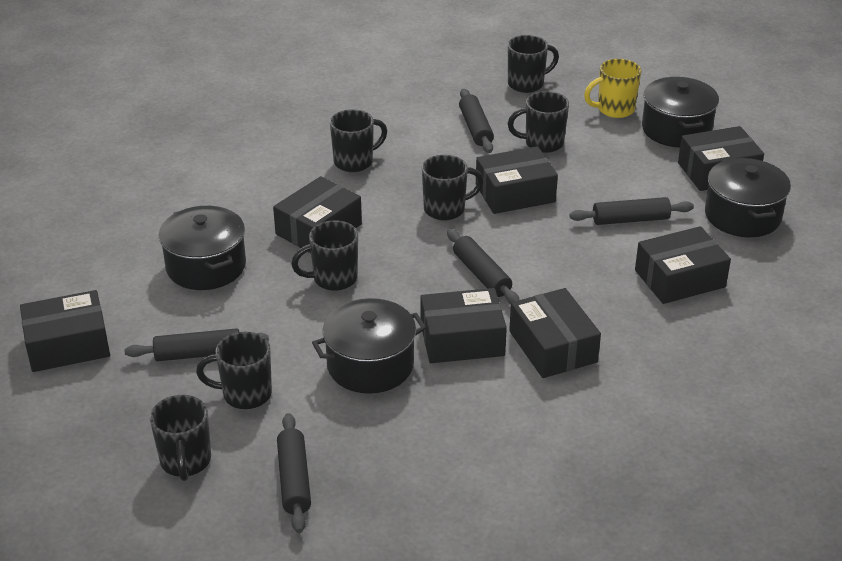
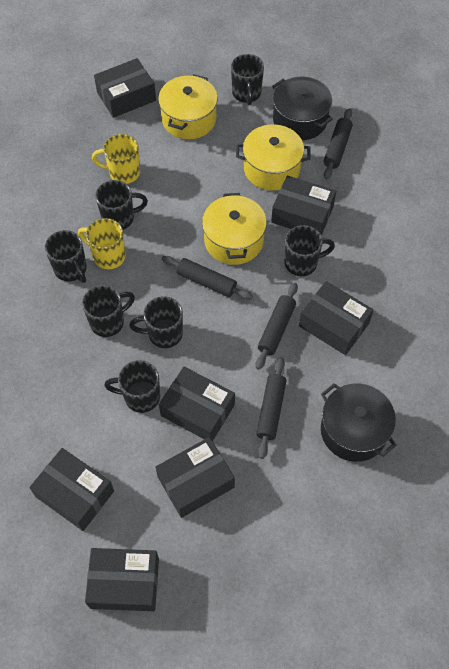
black pot: 4 -> 2
black rolling pin: 5 -> 4
yellow mug: 1 -> 2
yellow pot: 0 -> 3

